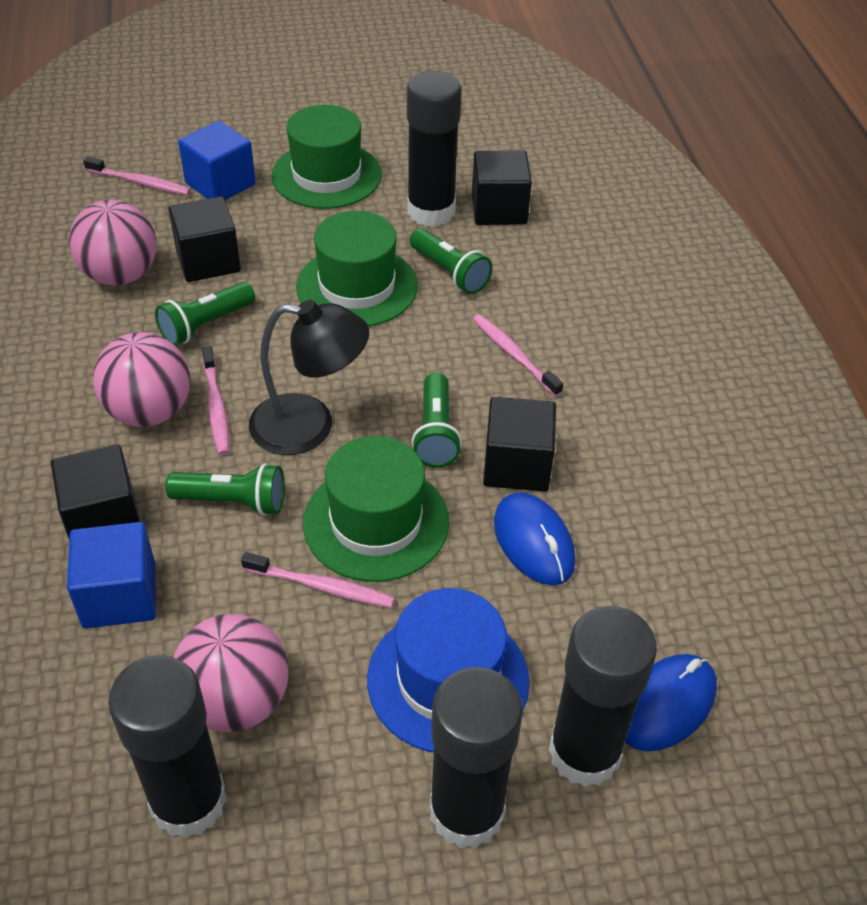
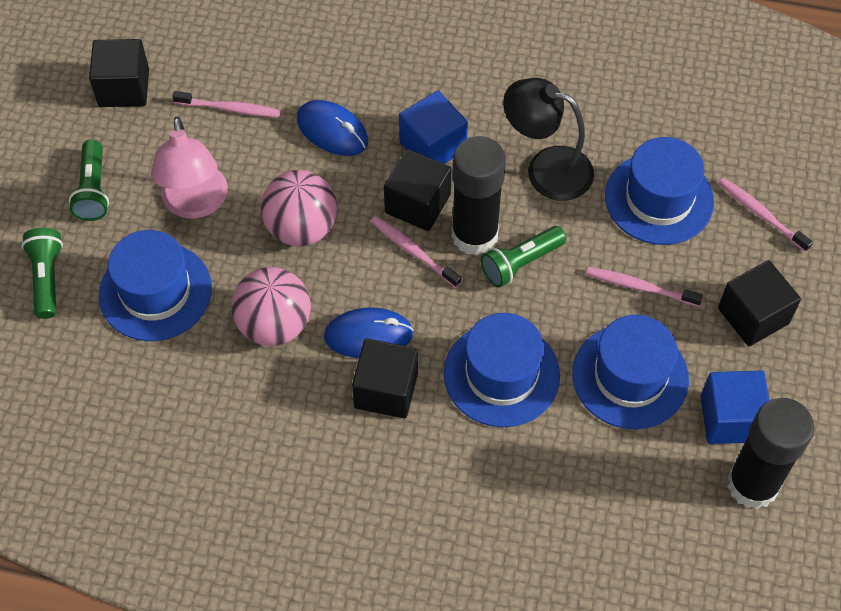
black glue stick: 4 -> 2
blue hat: 1 -> 4
green flashlight: 4 -> 3
green hat: 3 -> 0
pink ball: 3 -> 2
pink lamp: 0 -> 1

